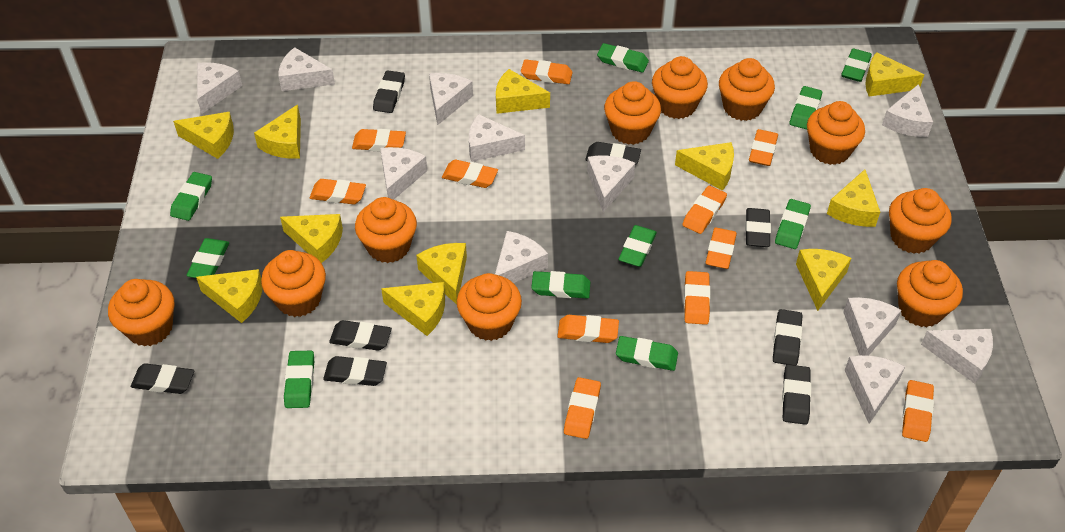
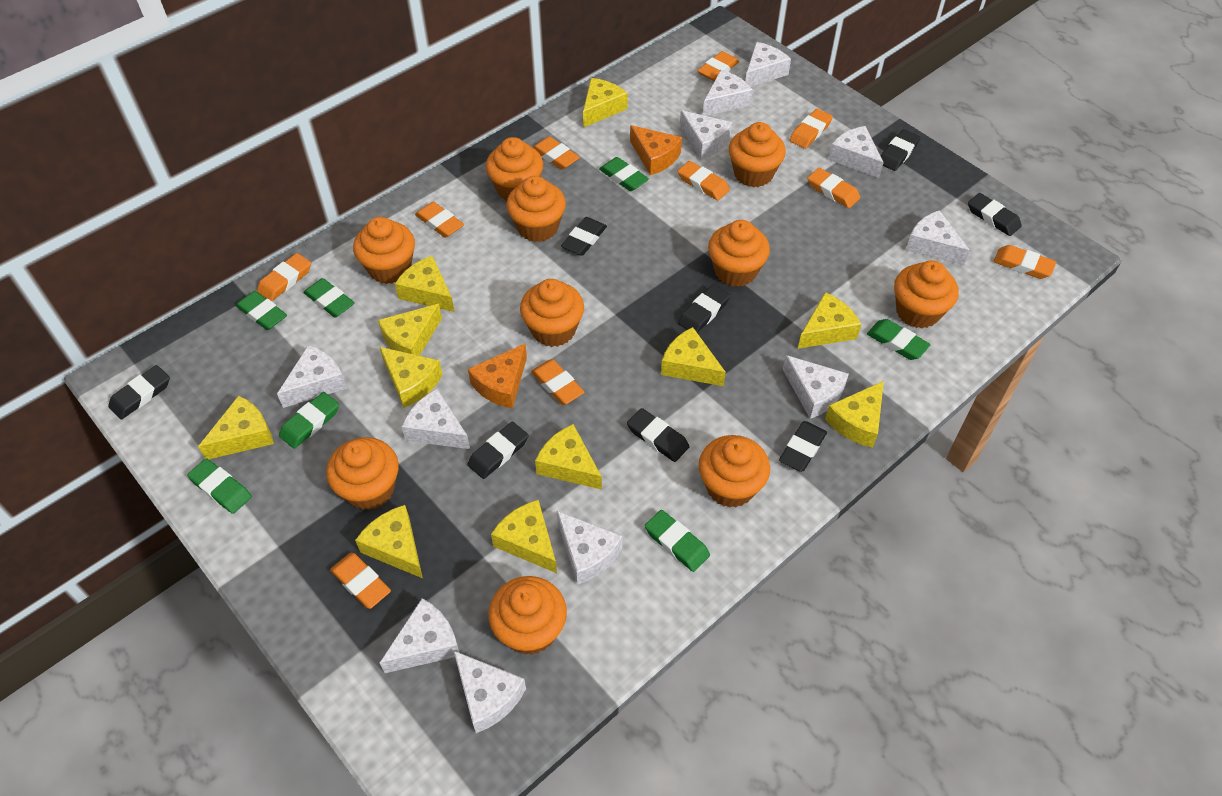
green eraser: 10 -> 7
orange cheese: 0 -> 2
orange eraser: 11 -> 10

